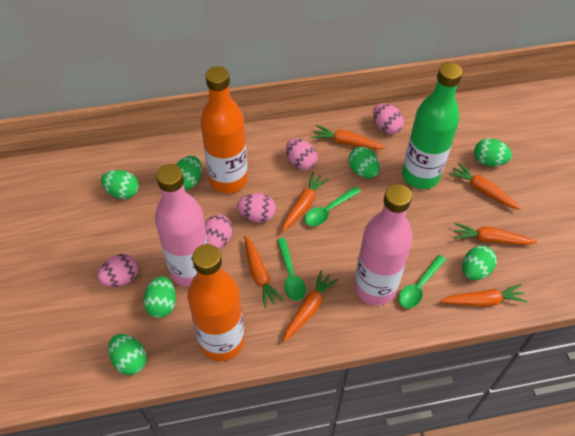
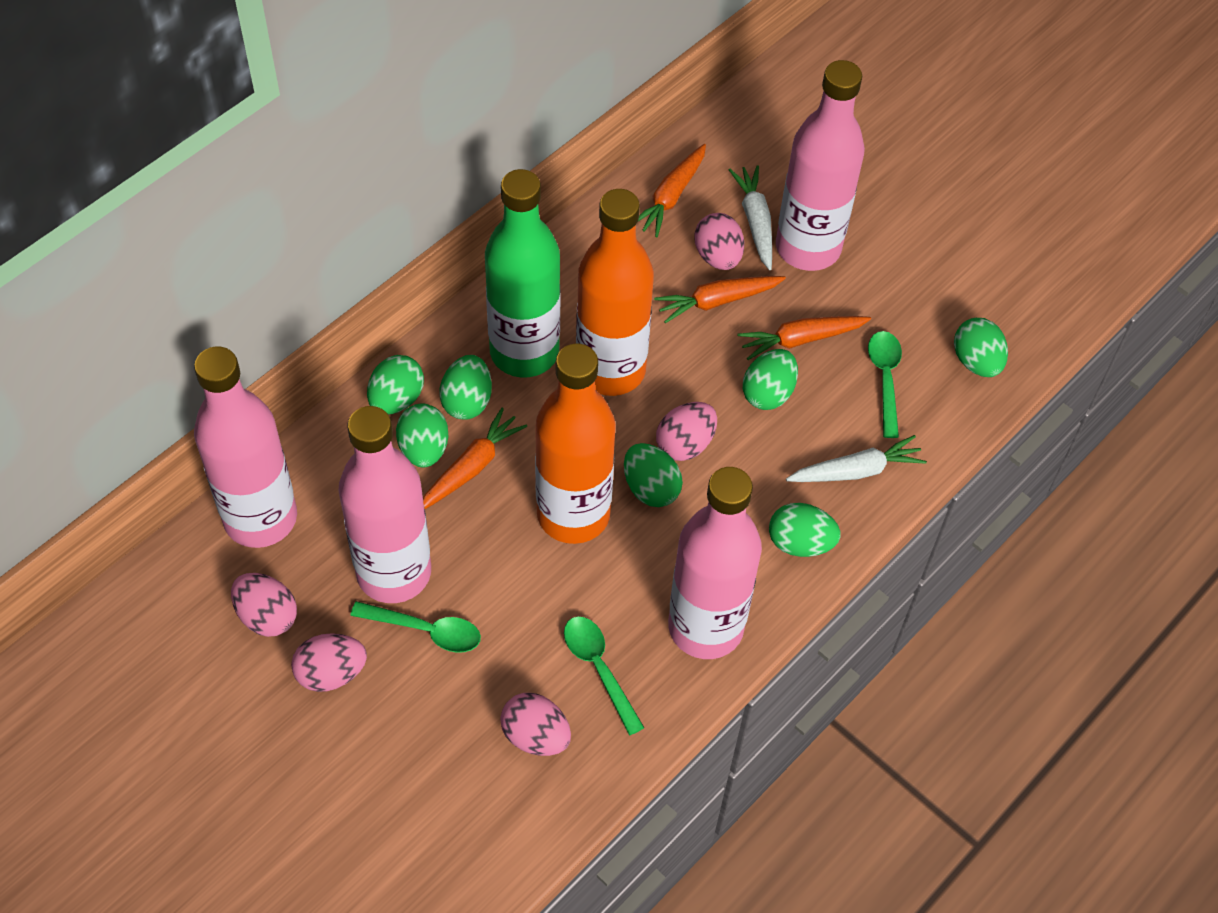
orange carrot: 7 -> 4
pink bottle: 2 -> 4
white carrot: 0 -> 2

